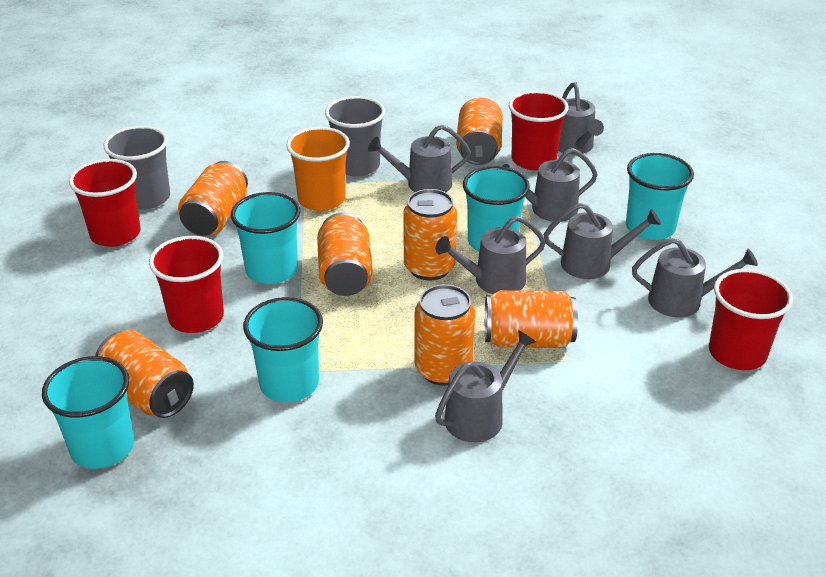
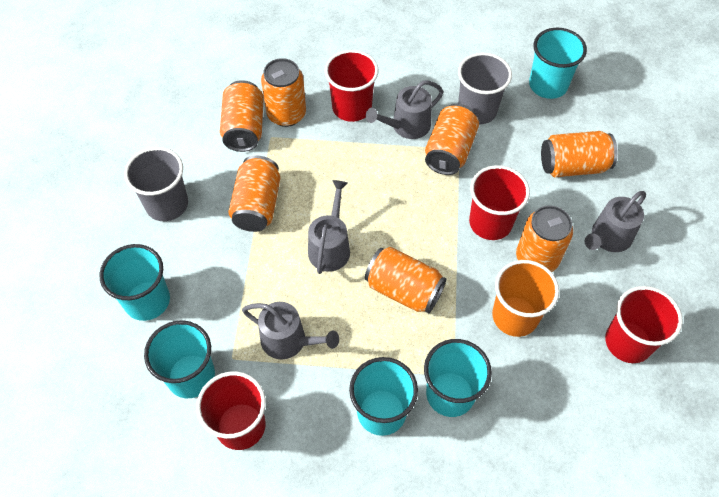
grey watering can: 7 -> 4

